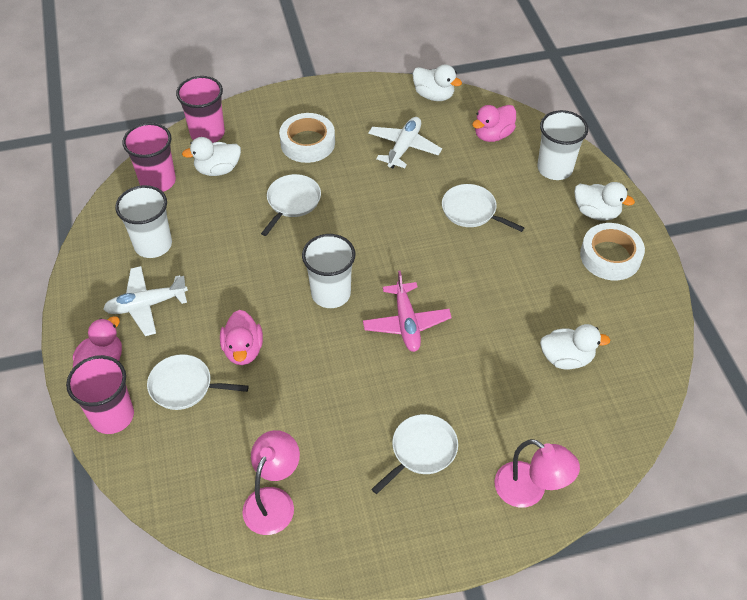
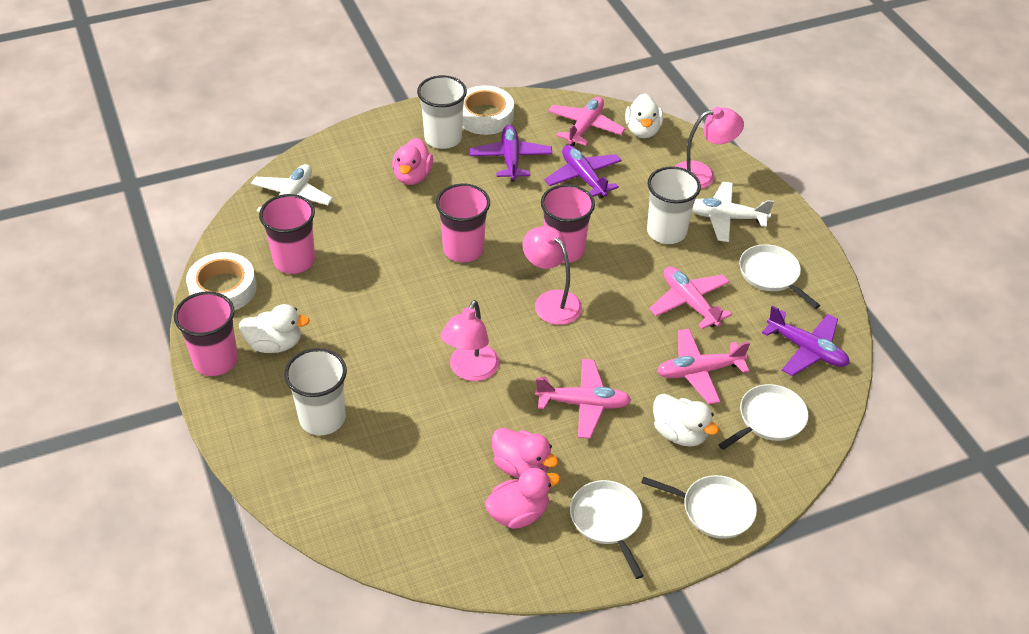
pink cup: 3 -> 4
pink lamp: 2 -> 3
pink plane: 1 -> 4
purple plane: 0 -> 3
white duck: 4 -> 3

